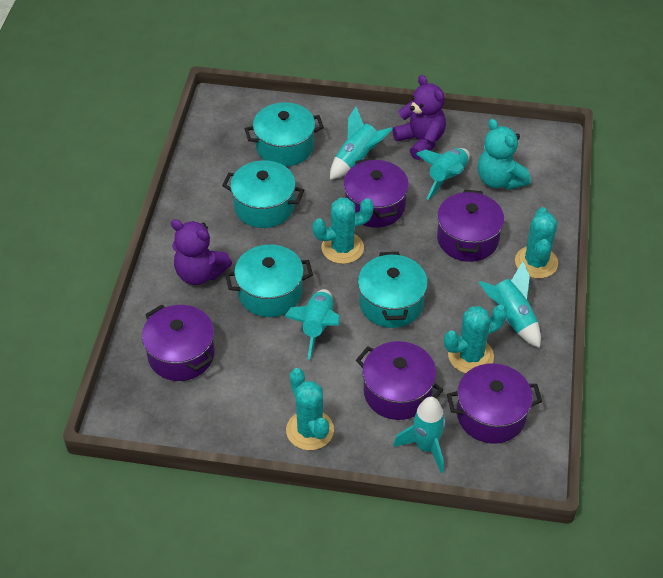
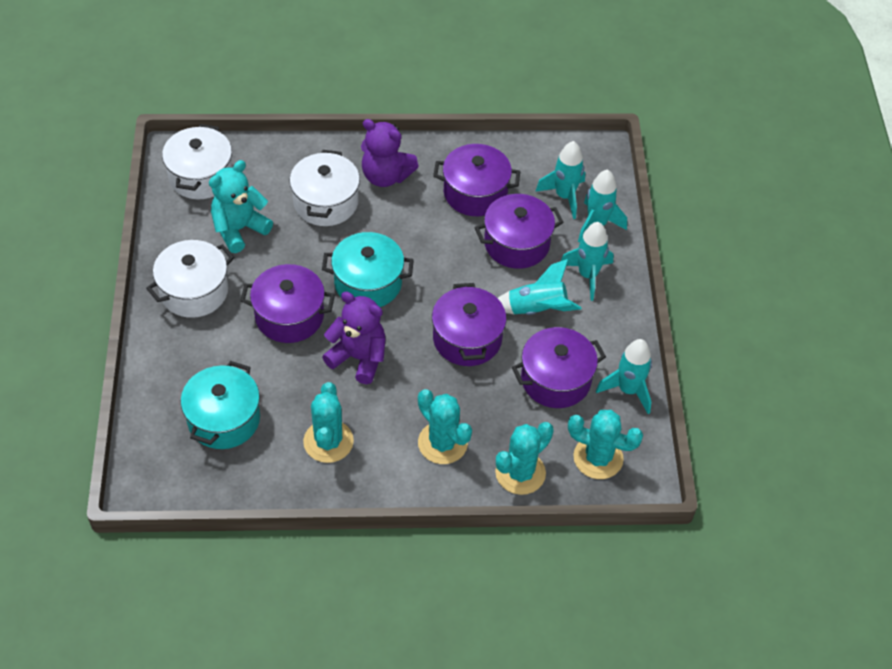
turquoise pot: 4 -> 2
white pot: 0 -> 3

